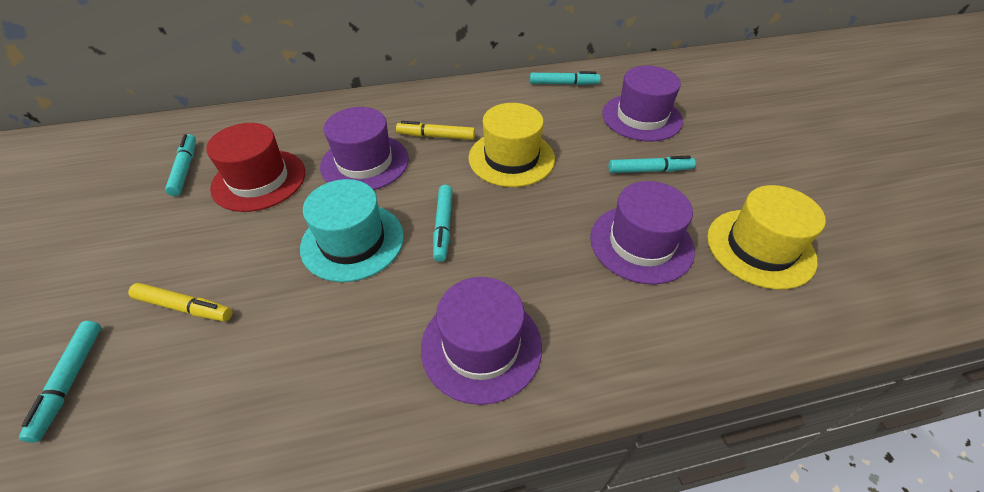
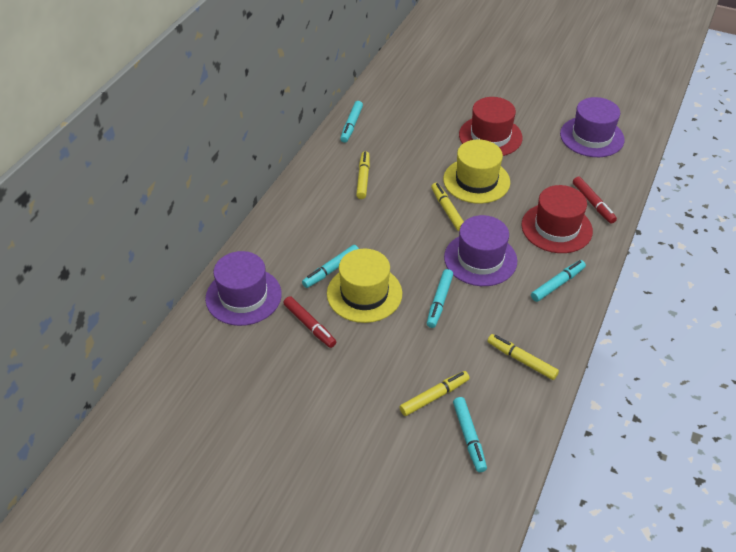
purple hat: 4 -> 3
red hat: 1 -> 2
red marker: 0 -> 2
turquoise hat: 1 -> 0
yellow marker: 2 -> 4

